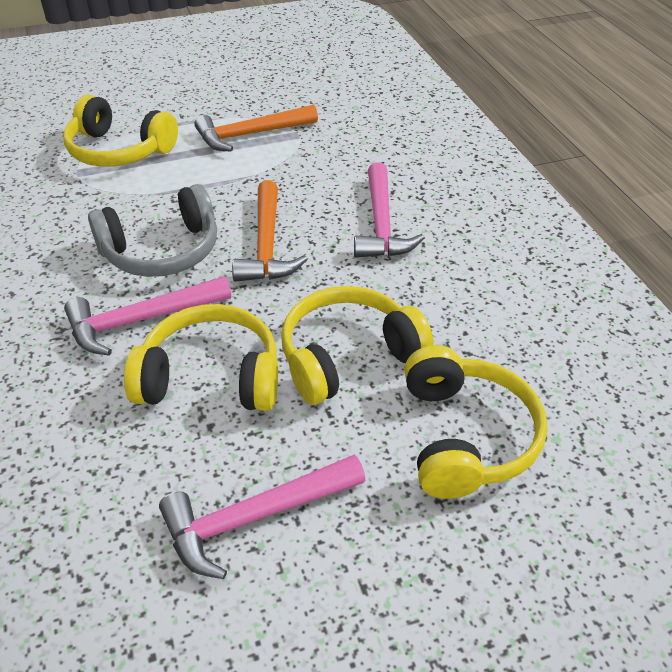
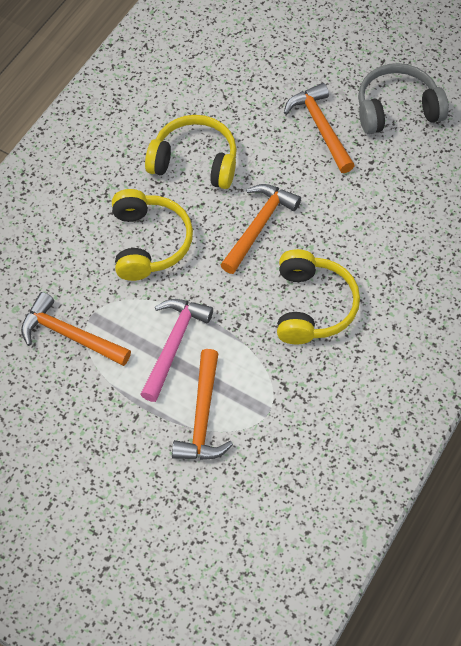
orange hammer: 2 -> 4
pink hammer: 3 -> 1
yellow headphones: 4 -> 3

